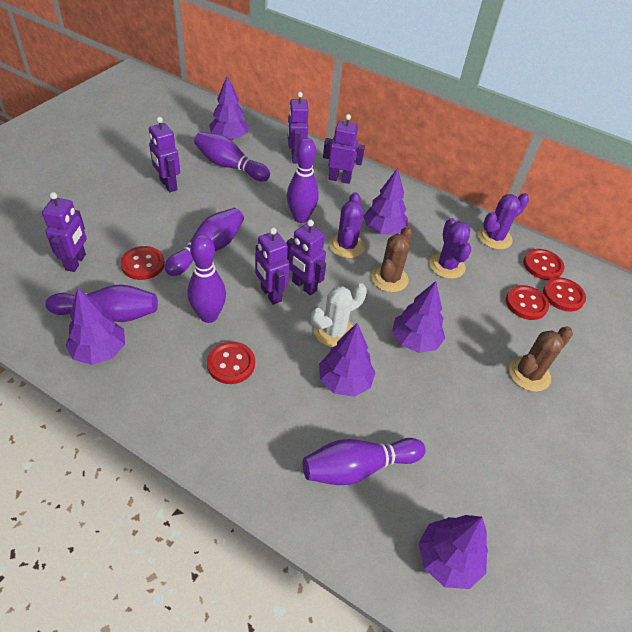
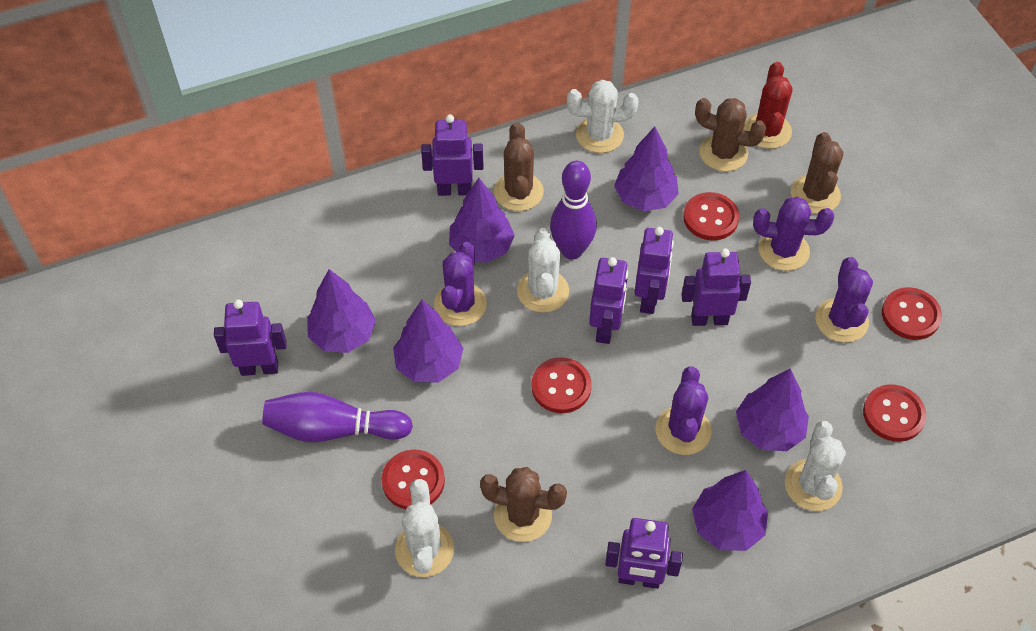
brown cactus: 2 -> 4
purple bowling pin: 6 -> 2
purple cactus: 3 -> 4
red cactus: 0 -> 1
white cactus: 1 -> 4

